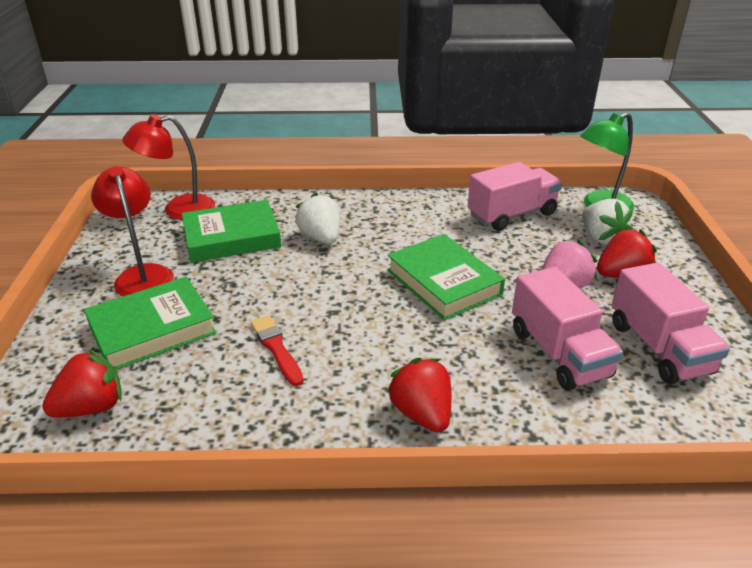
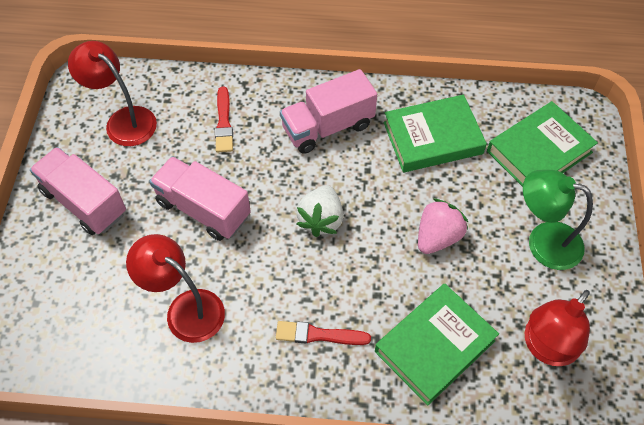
red brush: 1 -> 2
red lamp: 2 -> 3
red strawberry: 3 -> 0
white strawberry: 2 -> 1

